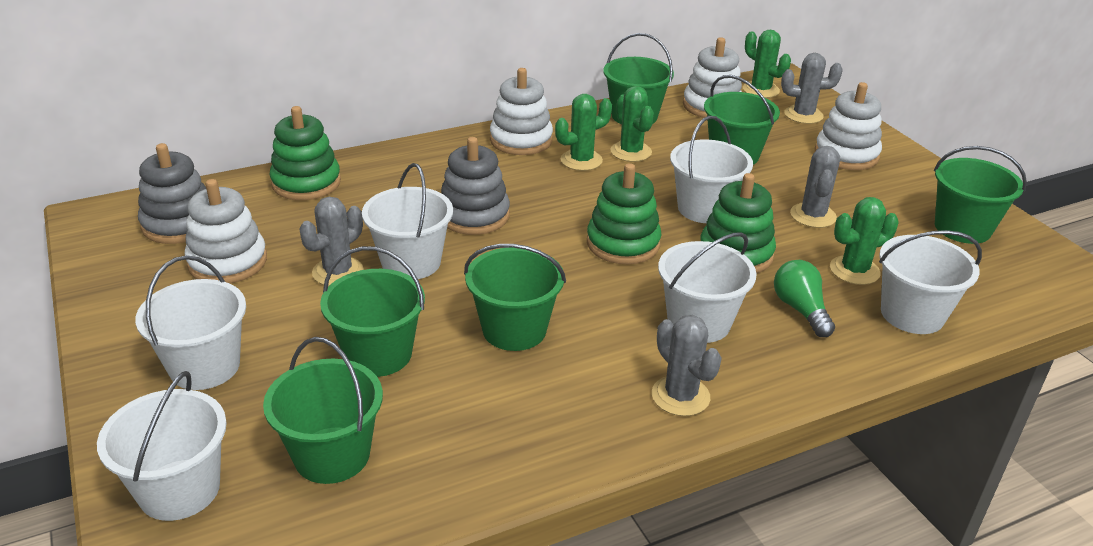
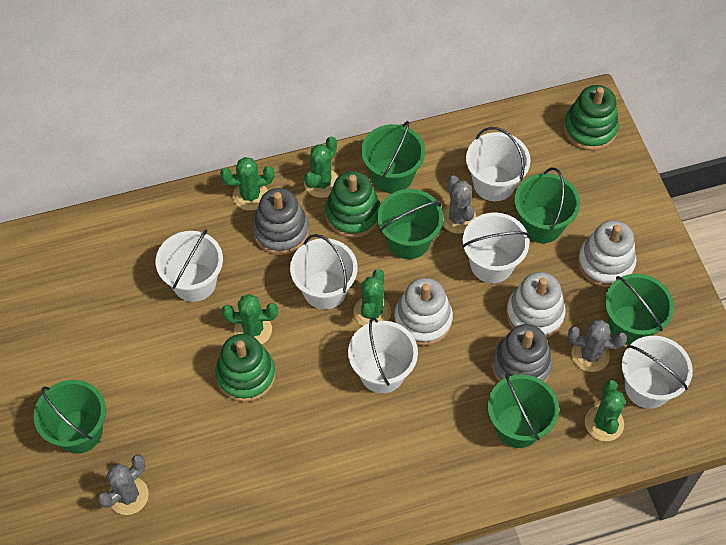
green cactus: 4 -> 5
green light bulb: 1 -> 0
grey cactus: 4 -> 3
white stacking toy: 4 -> 3

